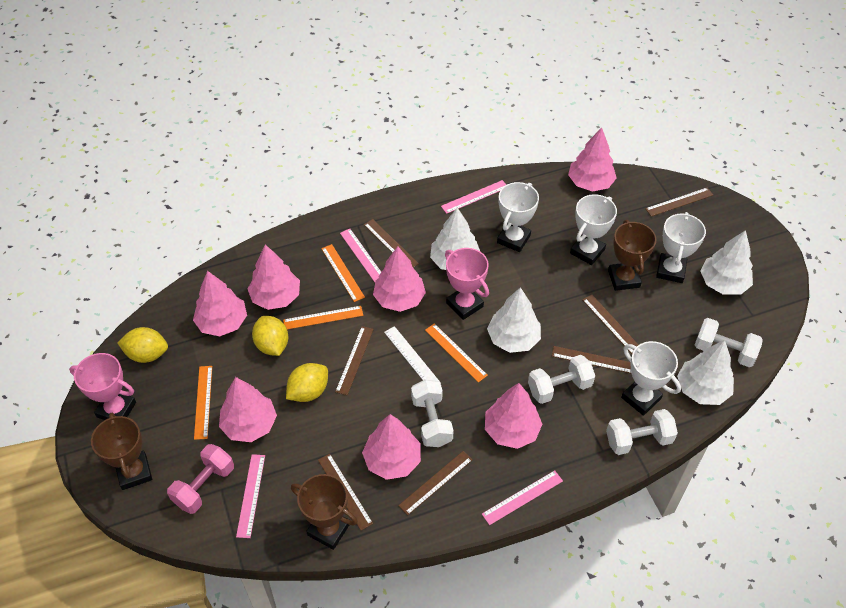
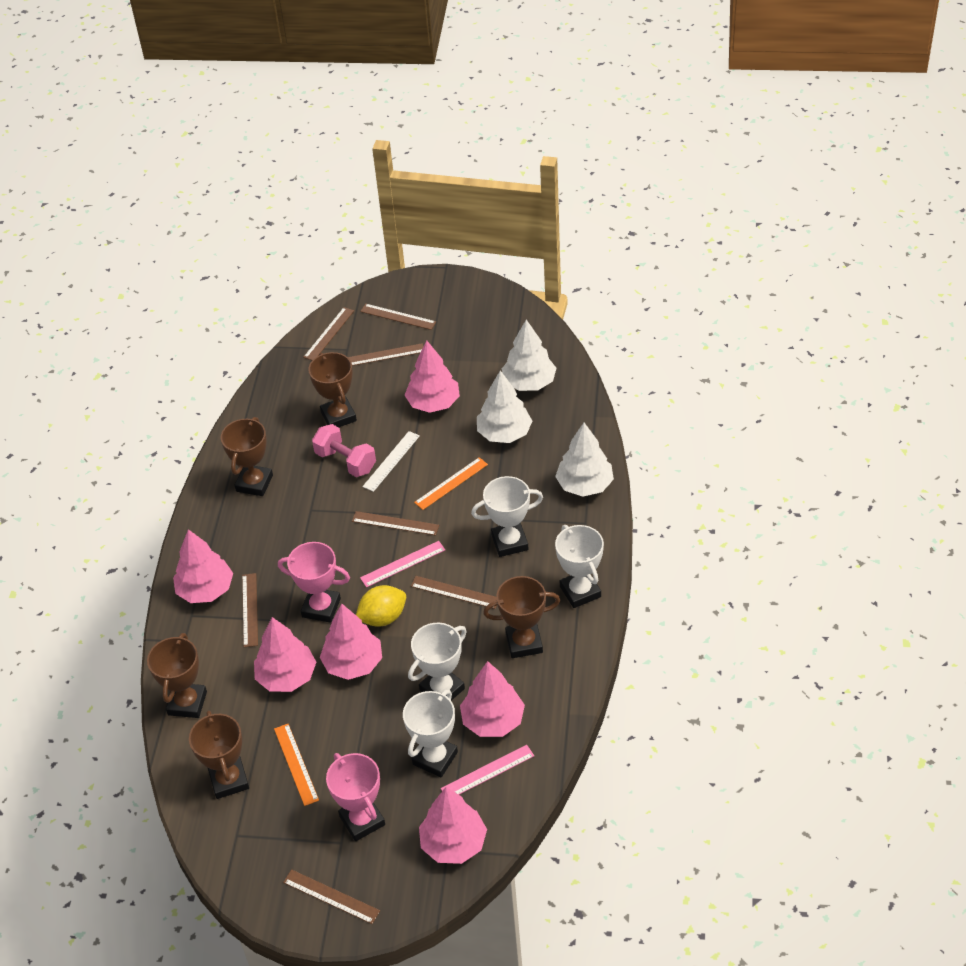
brown trophy: 3 -> 5
orange ruler: 4 -> 2
pink ruler: 4 -> 2
pink tree: 7 -> 6
white dumbbell: 4 -> 0
white tree: 4 -> 3
yellow lemon: 3 -> 1

